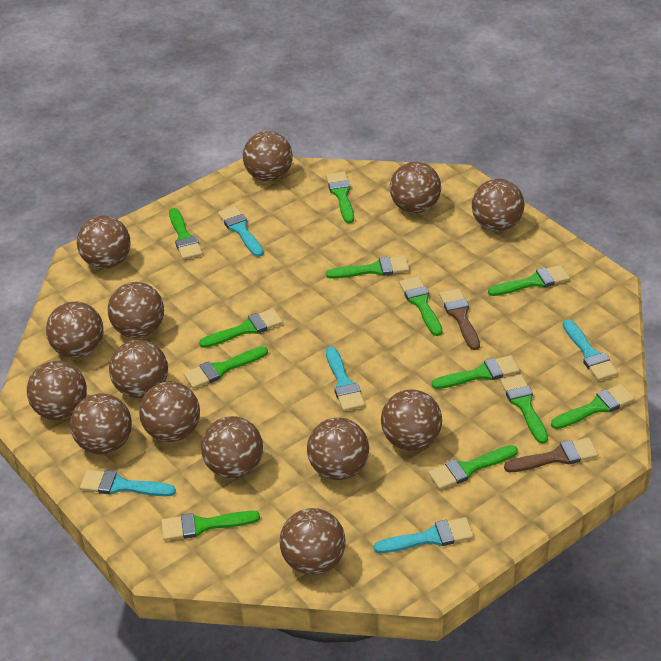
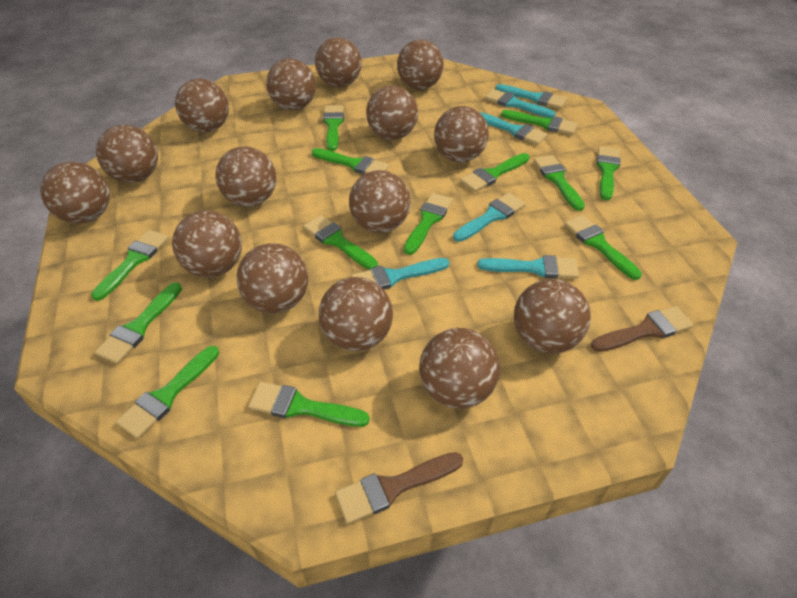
brown ball: 14 -> 15
green brush: 12 -> 13
turquoise brush: 5 -> 6

